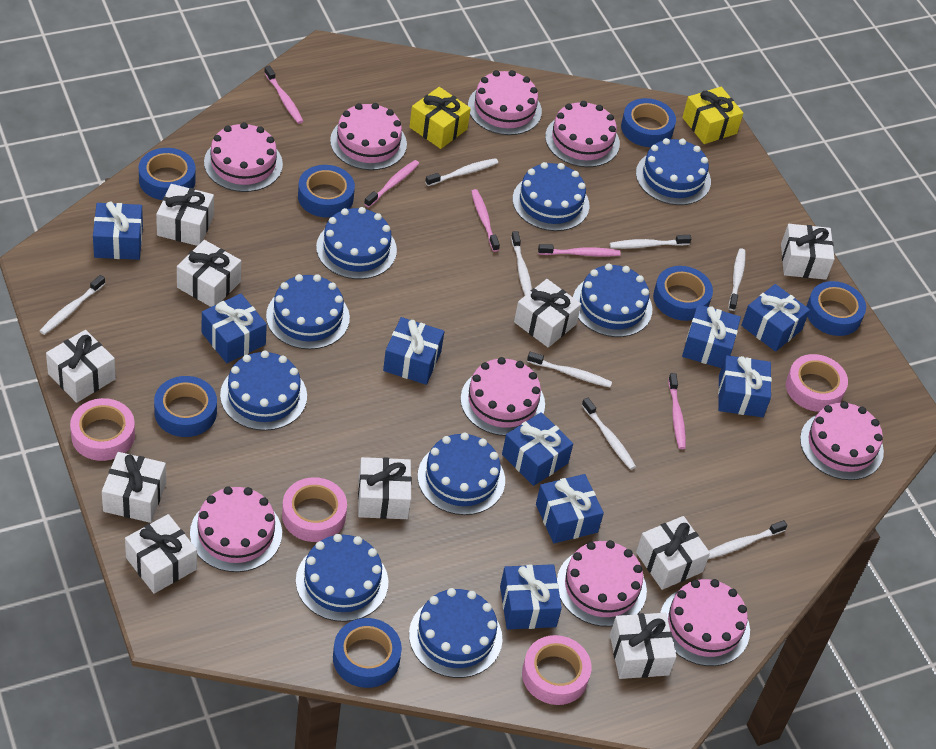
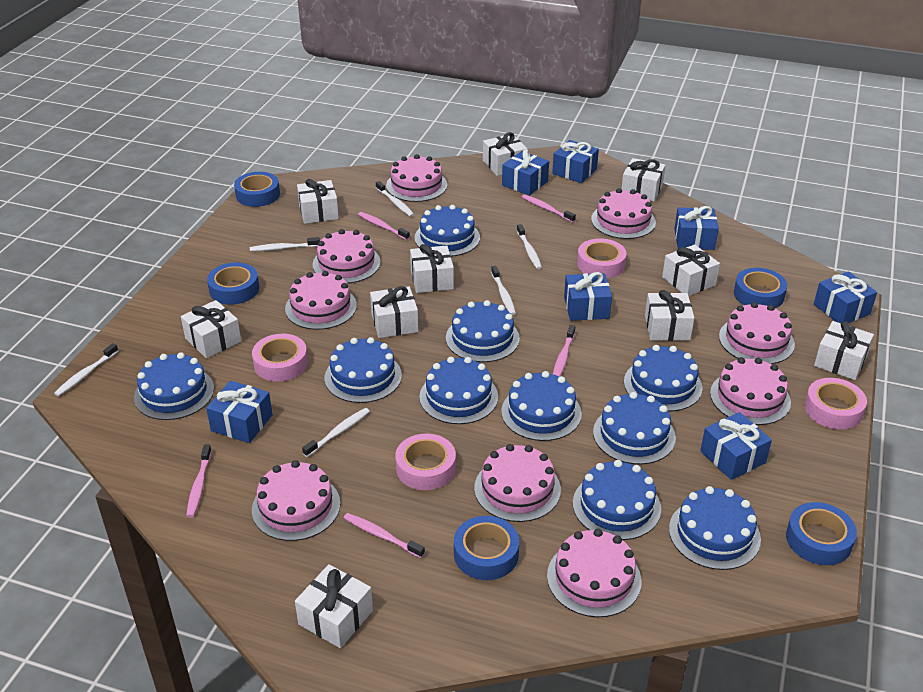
blue cake: 9 -> 10
blue gift: 9 -> 7
blue tape: 7 -> 5
white toothbrush: 8 -> 6
yellow gift: 2 -> 0

